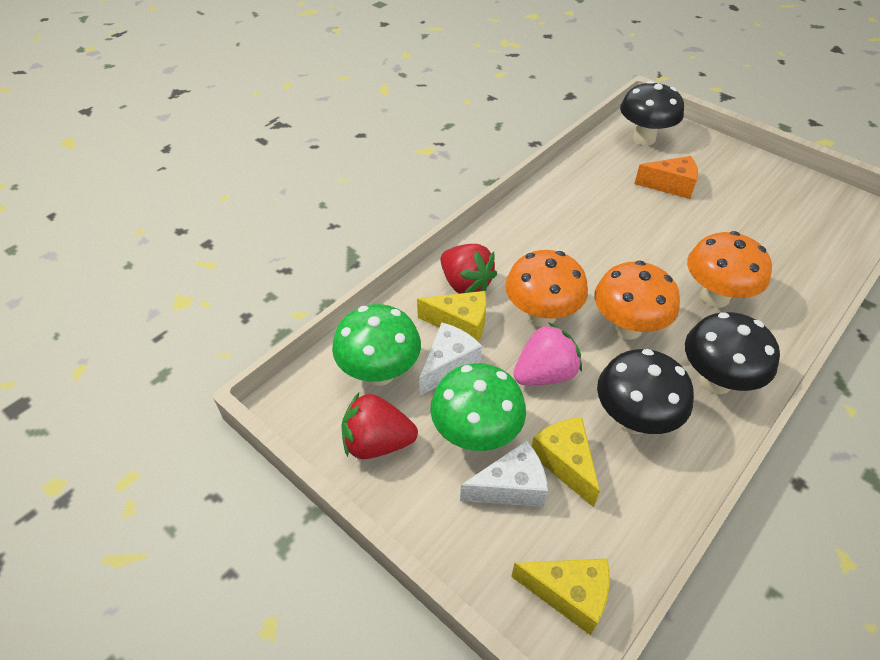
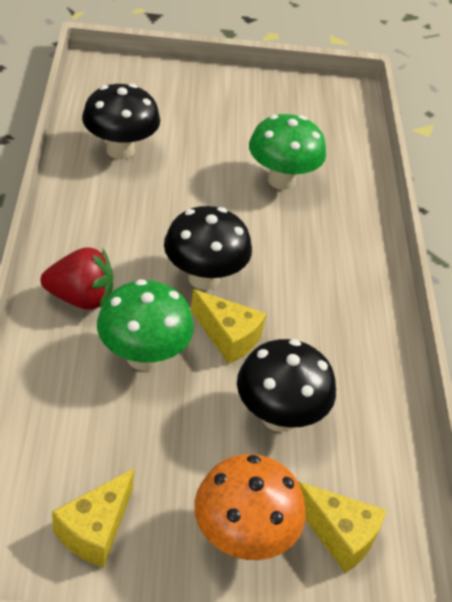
orange cheese: 1 -> 0
orange mushroom: 3 -> 1
pink strawberry: 1 -> 0
red strawberry: 2 -> 1
white cheese: 2 -> 0

